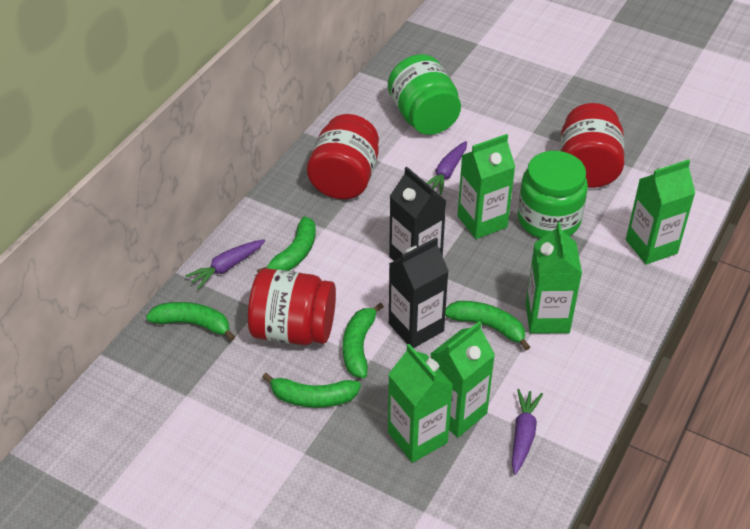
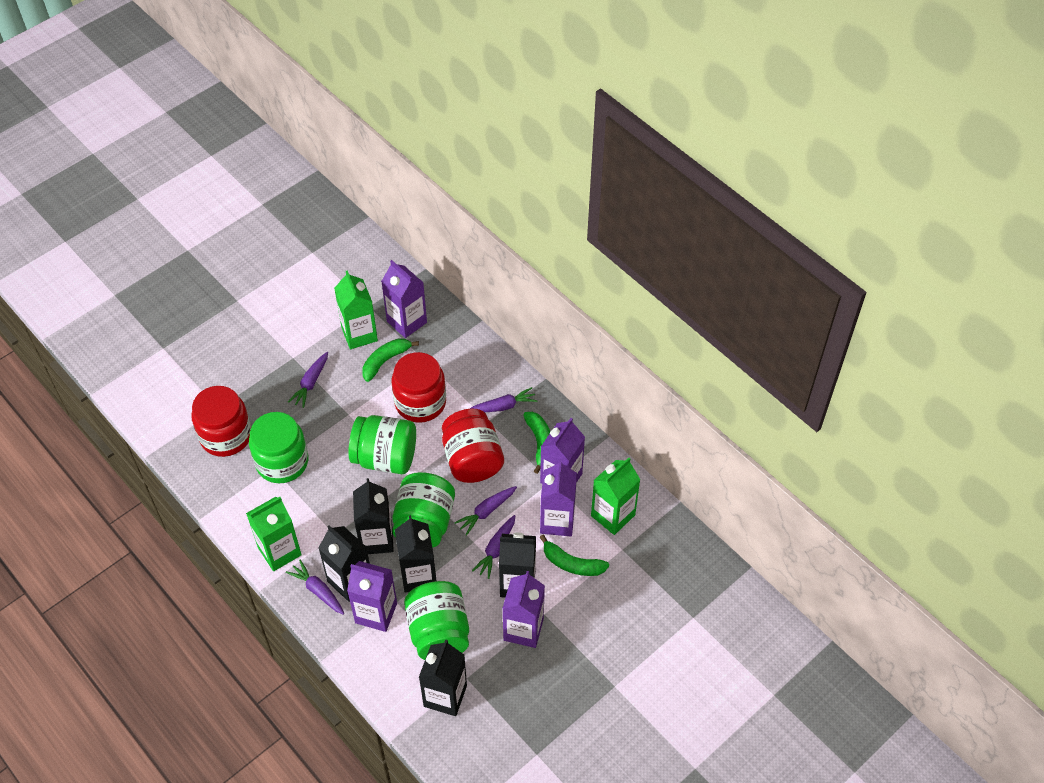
black carton: 2 -> 5
green banana: 5 -> 3
green carton: 5 -> 3
green jar: 2 -> 4
purple carrot: 3 -> 5
purple carton: 0 -> 5

